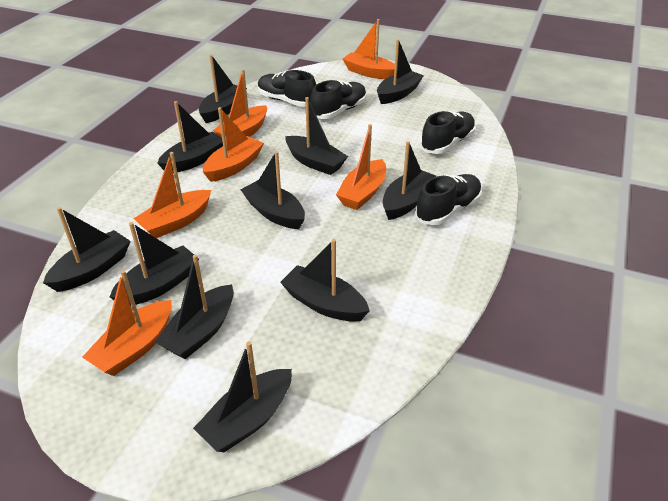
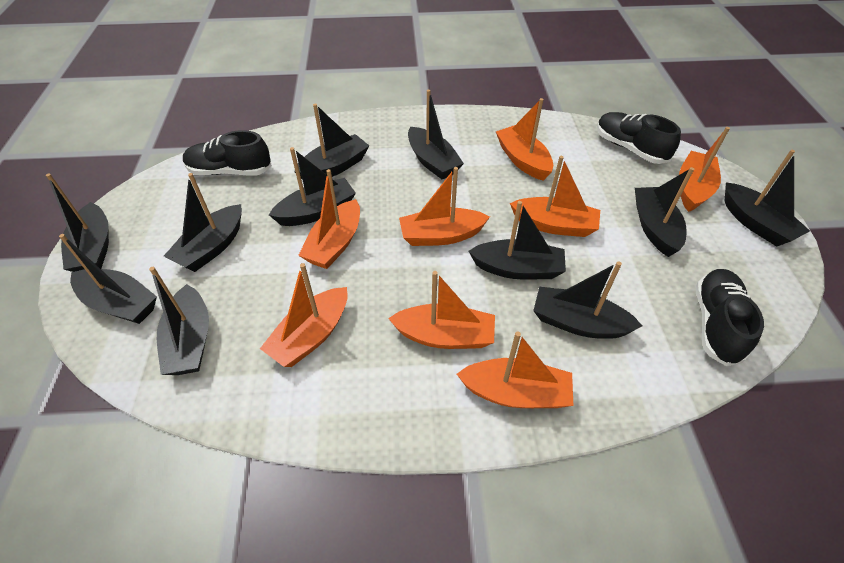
black shoe: 4 -> 3
orange boat: 6 -> 8

